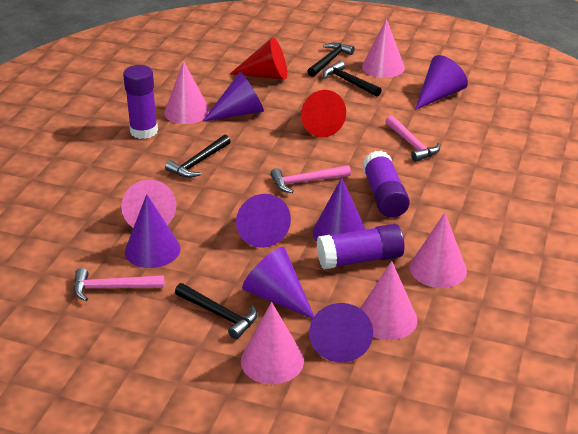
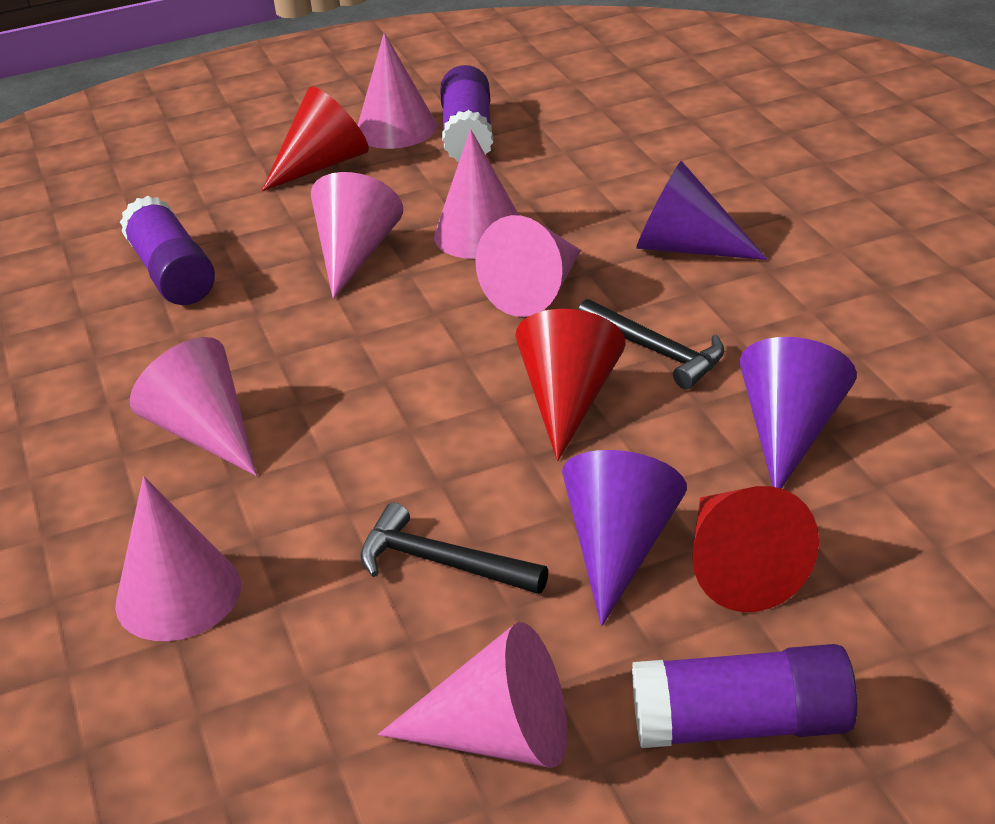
black hammer: 4 -> 2
pink cone: 6 -> 7
pink hammer: 3 -> 0
purple cone: 7 -> 3
red cone: 2 -> 3

